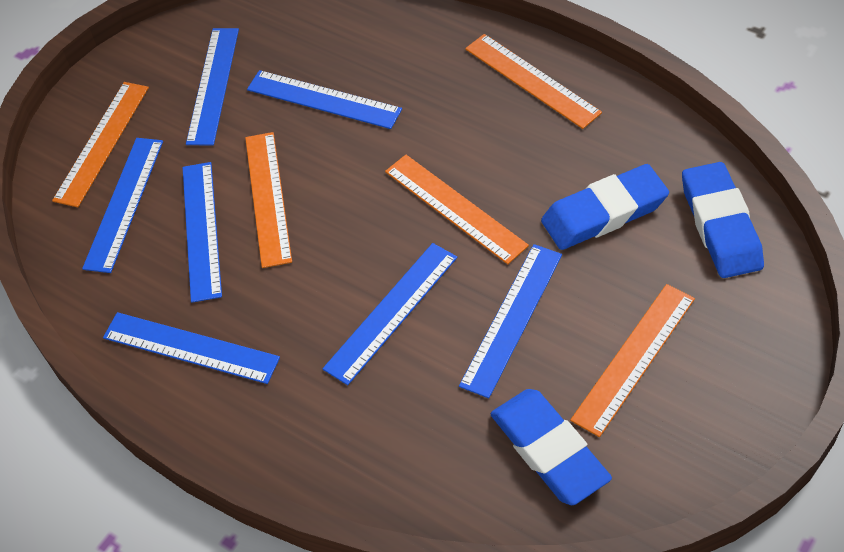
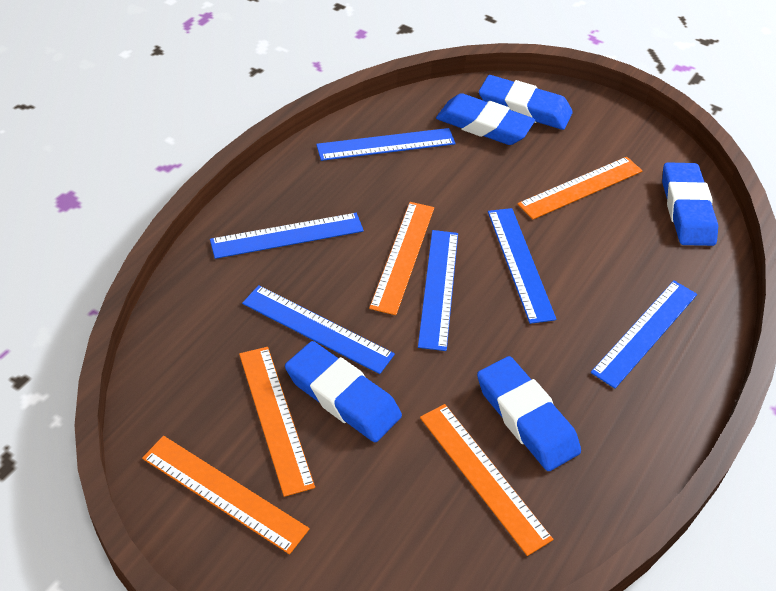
blue eraser: 3 -> 5
blue ruler: 7 -> 6

